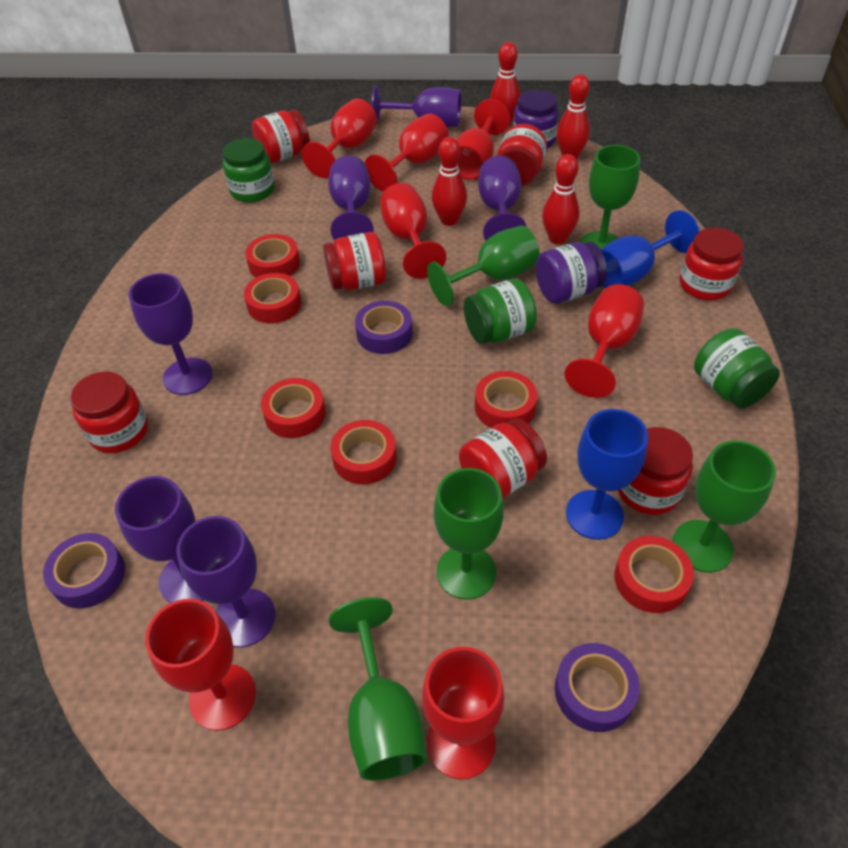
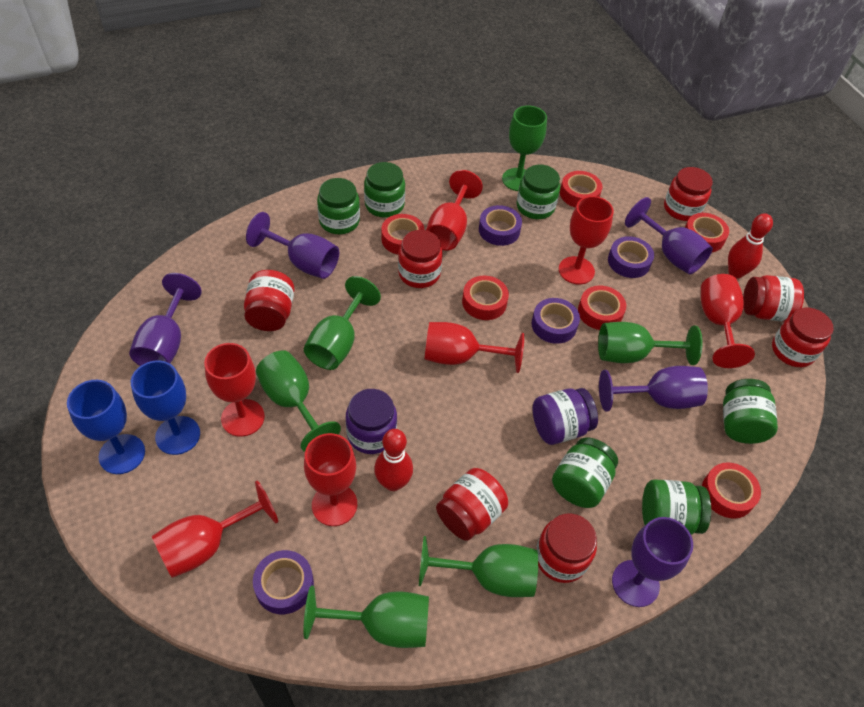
green goblet: 5 -> 6
green jar: 3 -> 6
purple goblet: 6 -> 5
purple tape: 3 -> 4
red bowling pin: 4 -> 2

